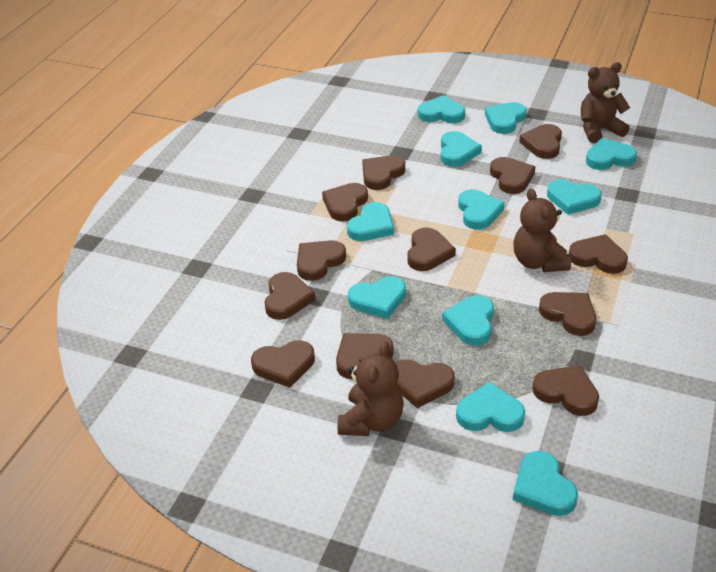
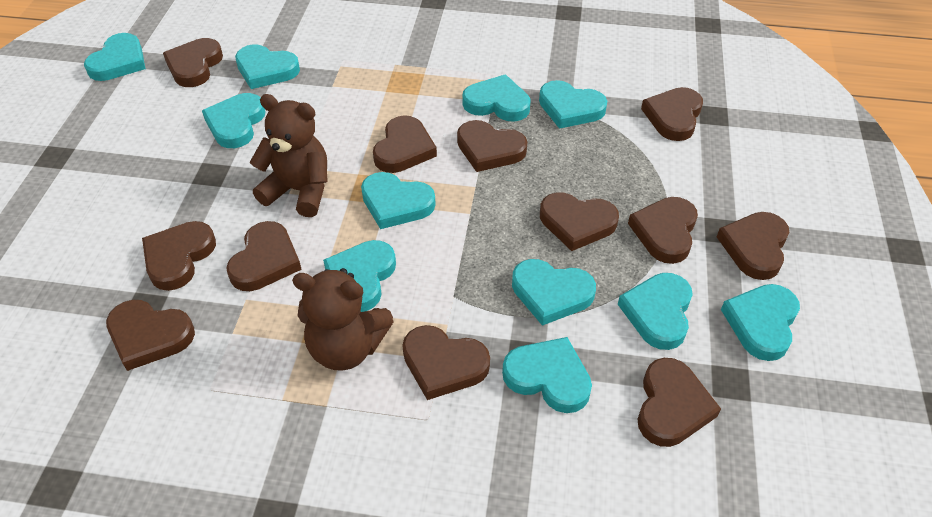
brown heart: 13 -> 12
brown teddy bear: 3 -> 2

